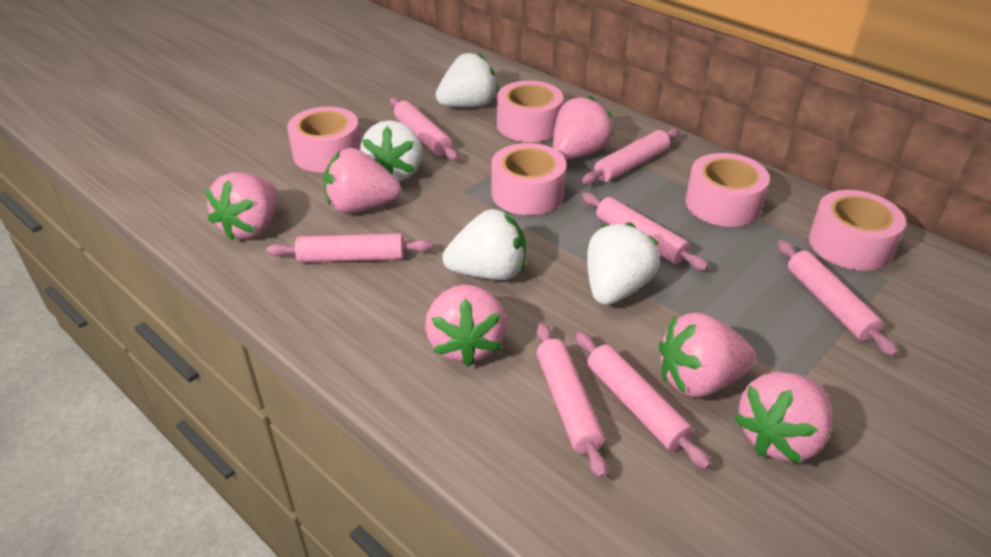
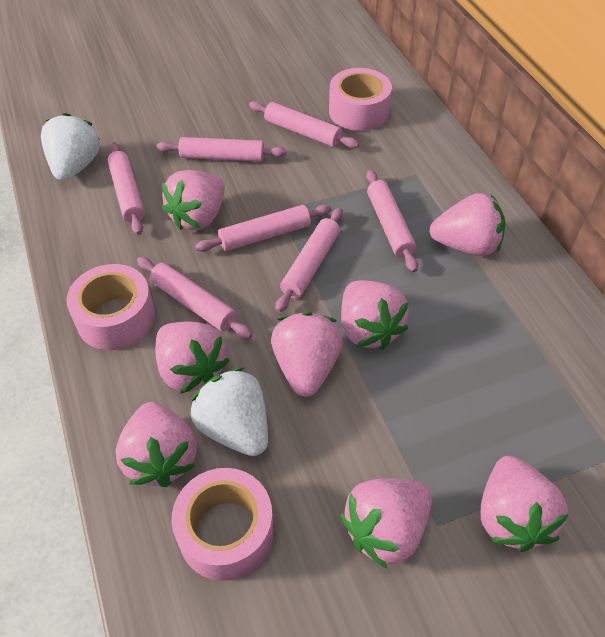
pink strawberry: 6 -> 8
pink tape: 5 -> 3
white strawberry: 4 -> 2

